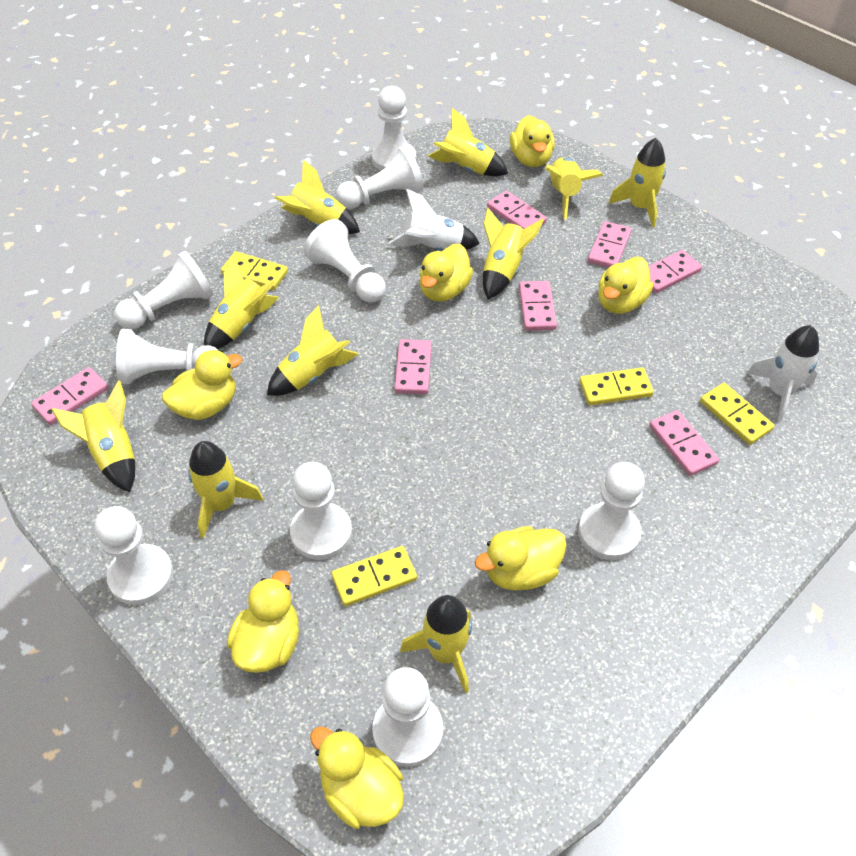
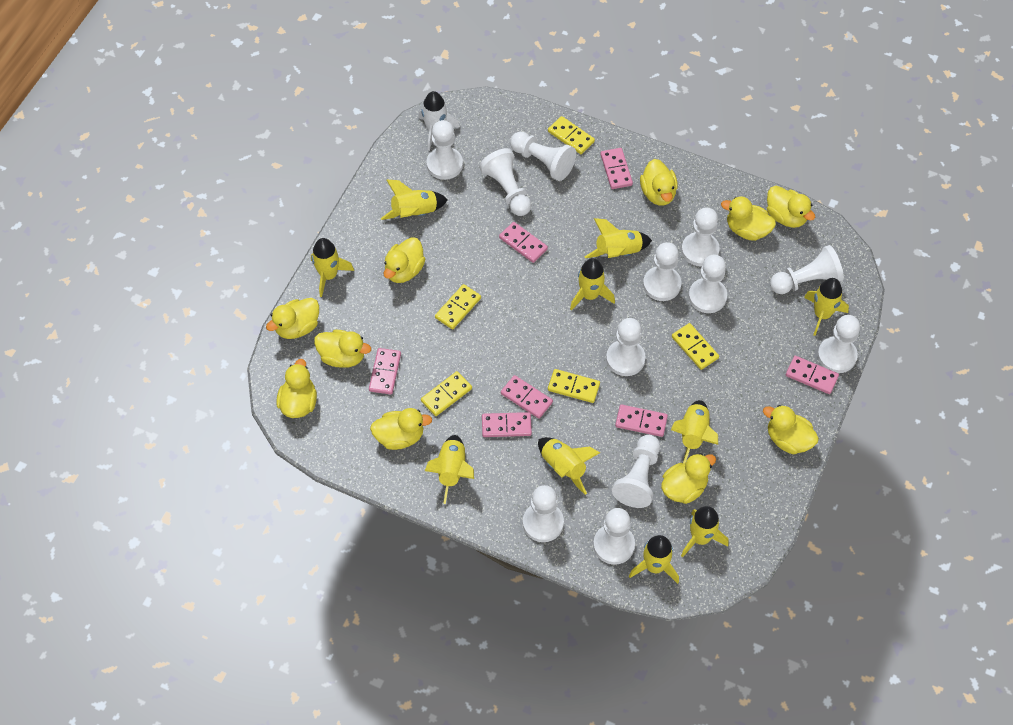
white pawn: 9 -> 12
white rocket: 2 -> 1
yellow domino: 4 -> 5
yellow duck: 7 -> 10

